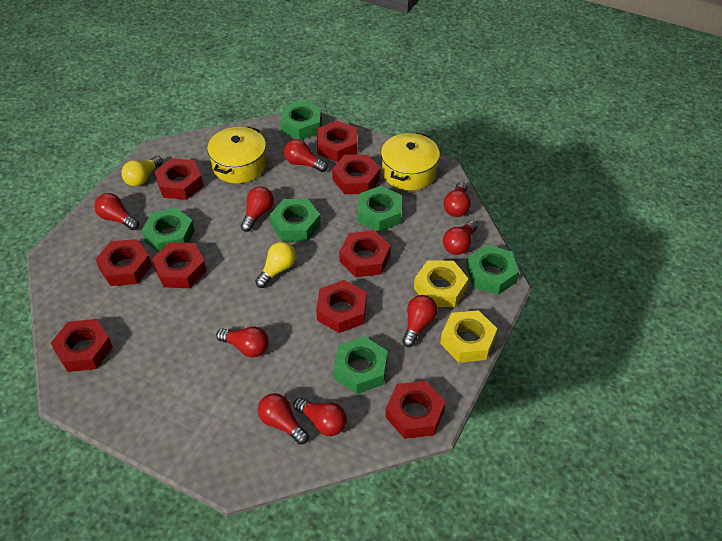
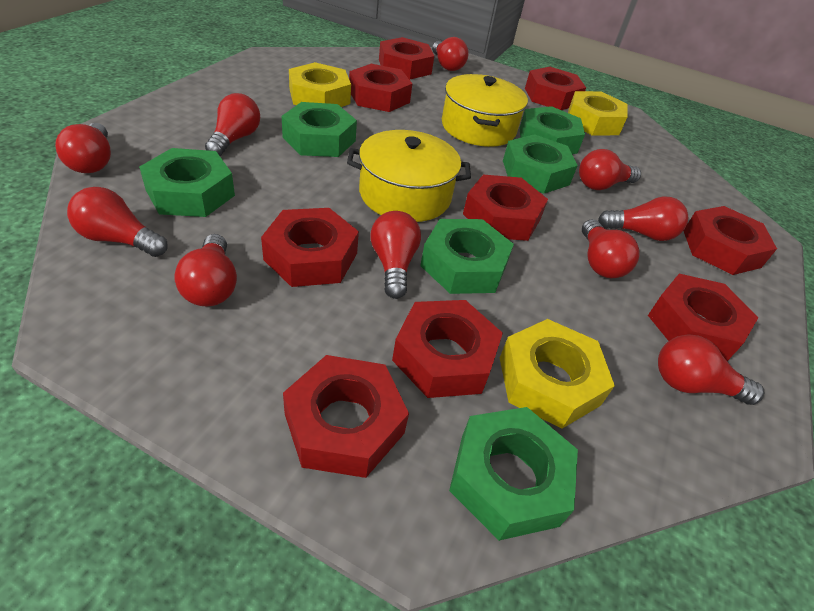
red light bulb: 9 -> 10
yellow light bulb: 2 -> 0
yellow nut: 2 -> 3

